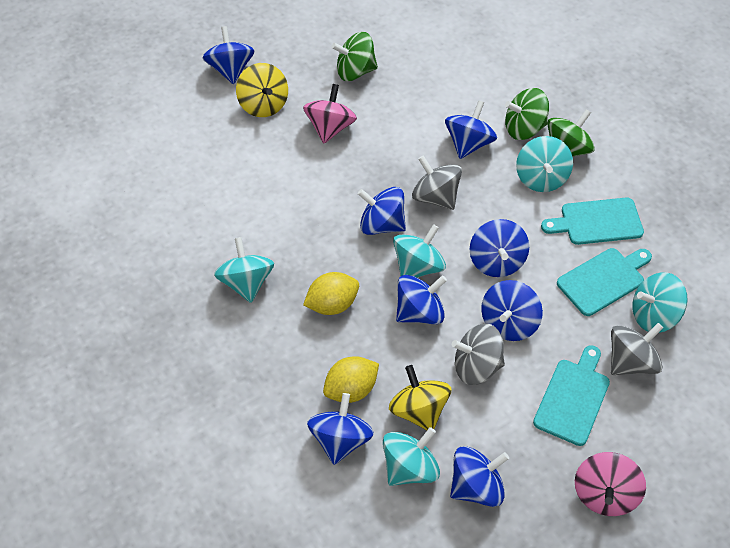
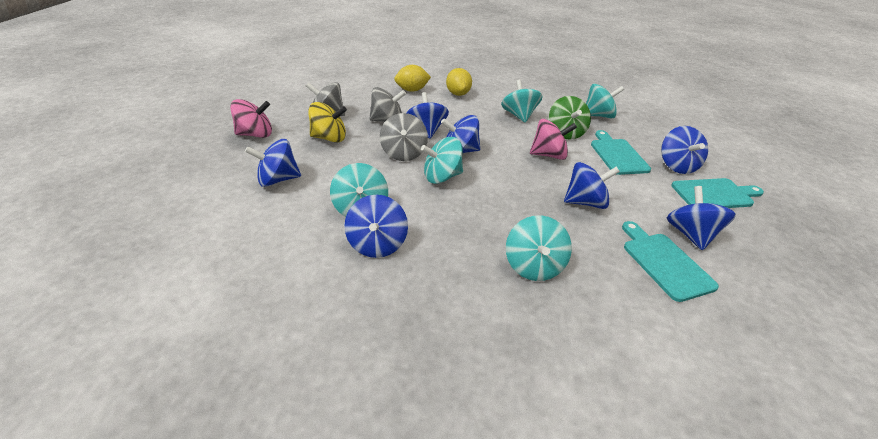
blue spinning top: 8 -> 7
green spinning top: 3 -> 1
yellow spinning top: 2 -> 1

